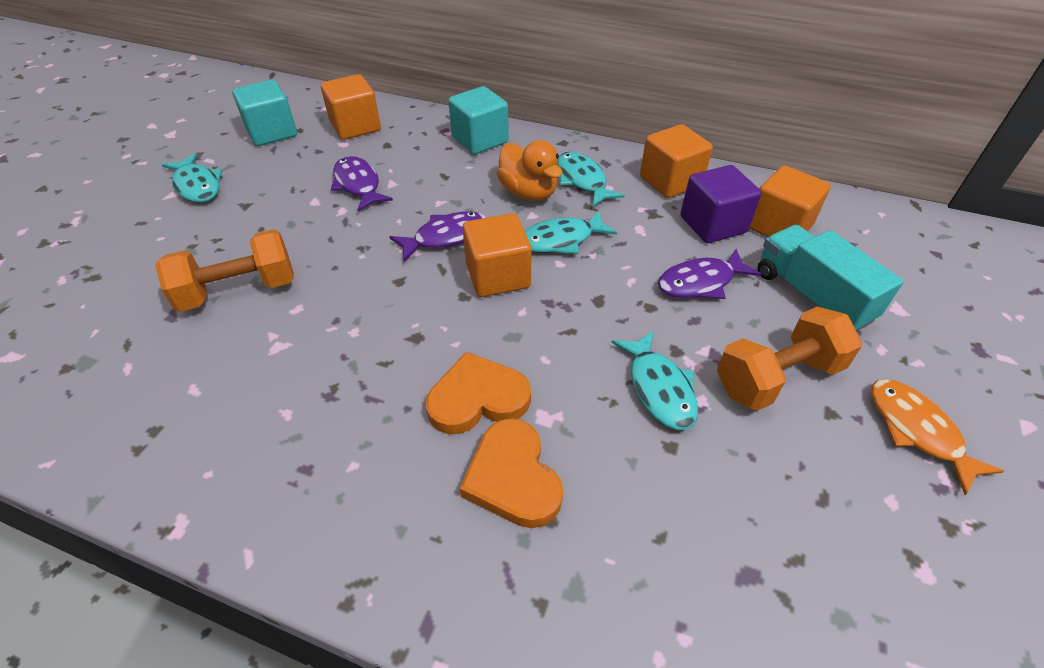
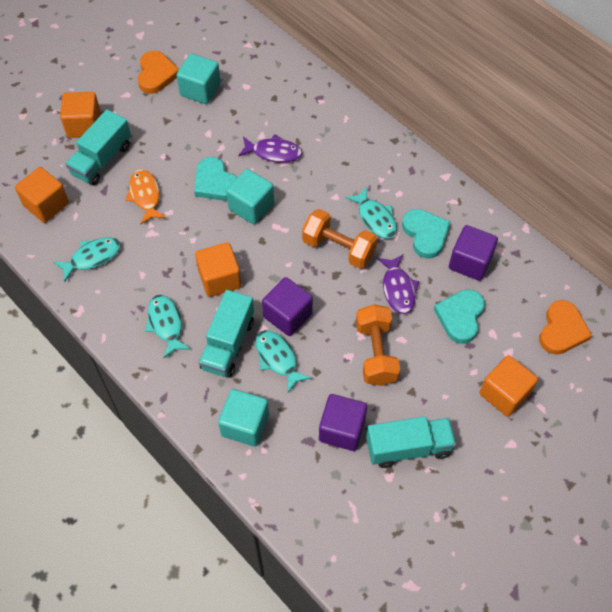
orange duck: 1 -> 0
purple cube: 1 -> 3
purple fish: 3 -> 2
turquoise cube: 2 -> 3
turquoise heart: 0 -> 3
turquoise truck: 1 -> 3

